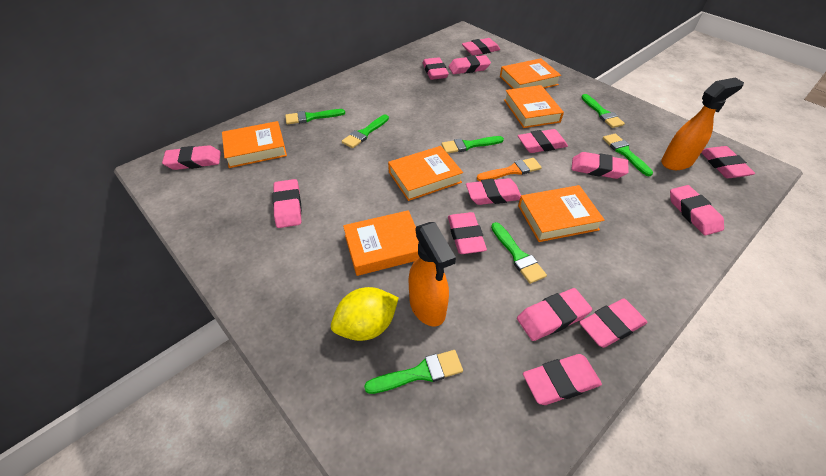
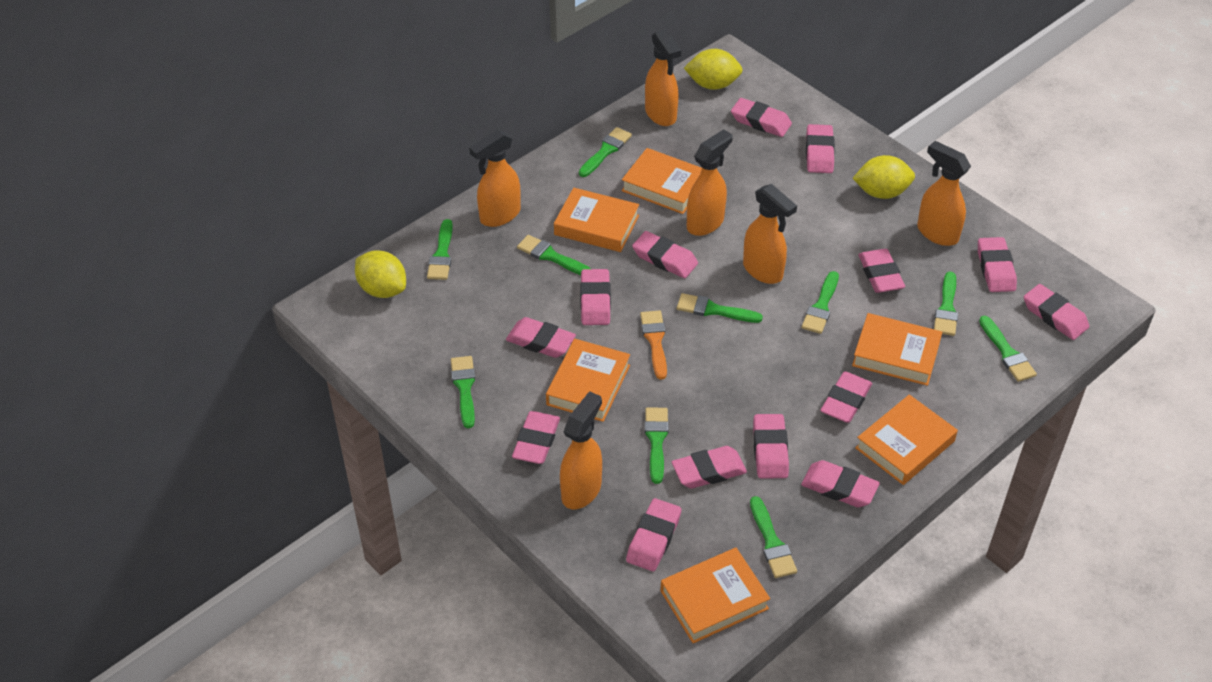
green brush: 7 -> 10
orange spray bottle: 2 -> 6
yellow lemon: 1 -> 3

